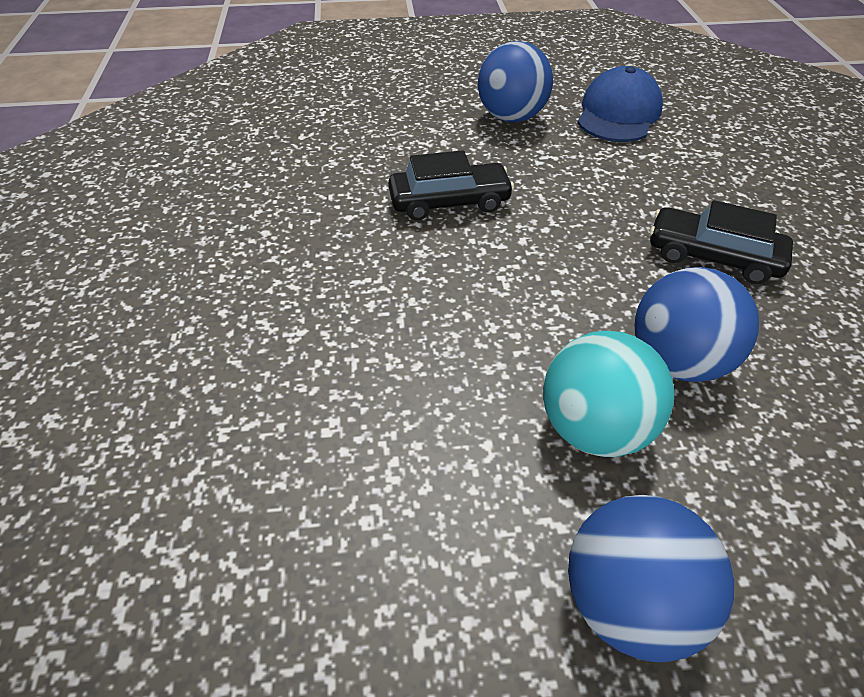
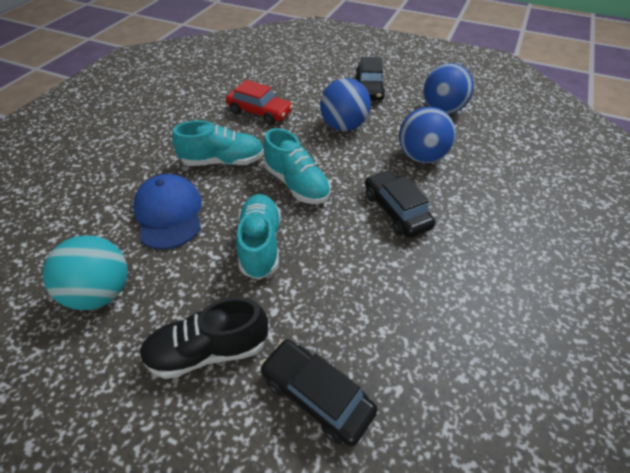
black car: 2 -> 3
black shoe: 0 -> 1
red car: 0 -> 1
turquoise shoe: 0 -> 3

